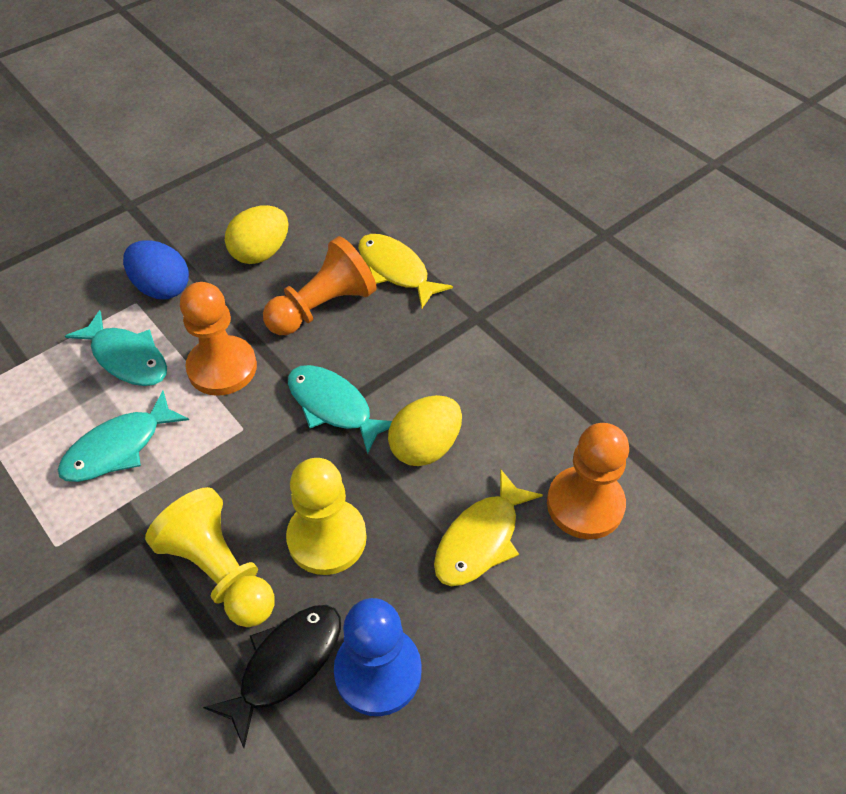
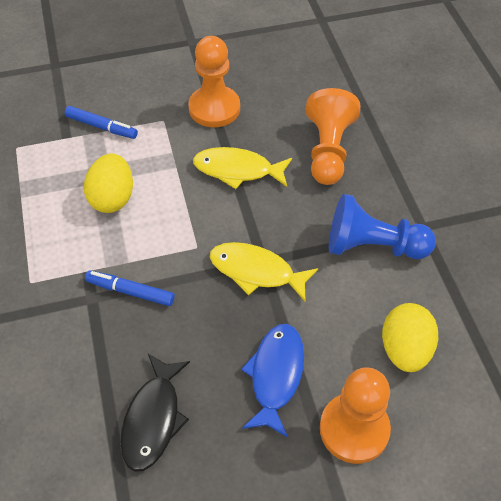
blue egg: 1 -> 0
blue fish: 0 -> 1
blue marker: 0 -> 2
turquoise fish: 3 -> 0
yellow pawn: 2 -> 0

